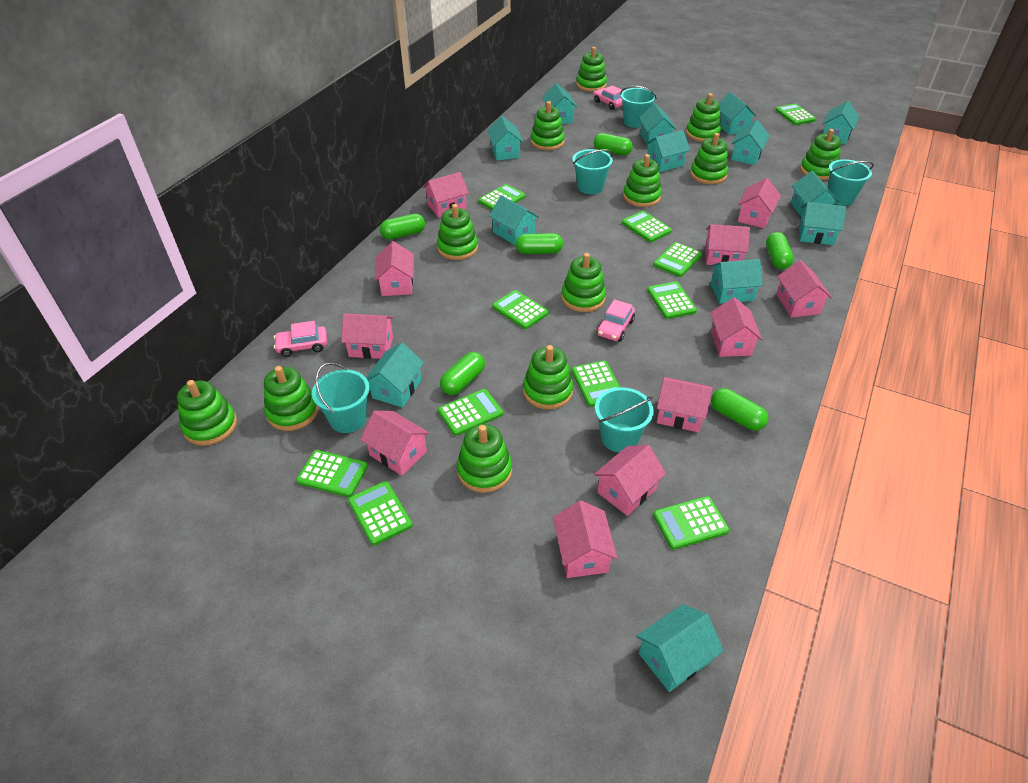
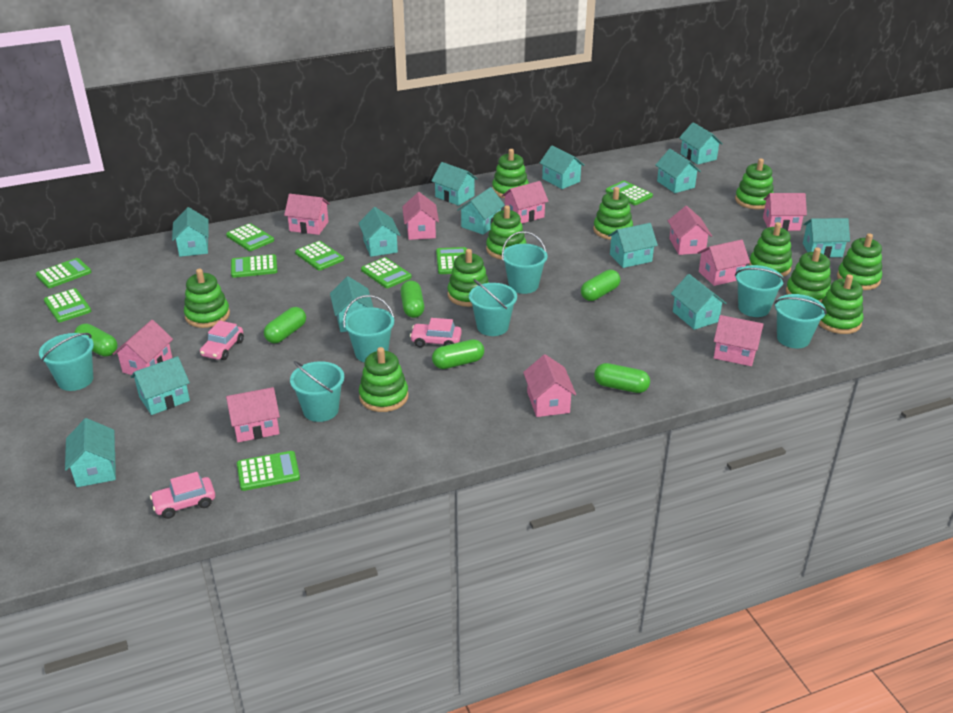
green calculator: 11 -> 9
green stacking toy: 12 -> 11
pink house: 11 -> 10
turquoise bucket: 5 -> 7

